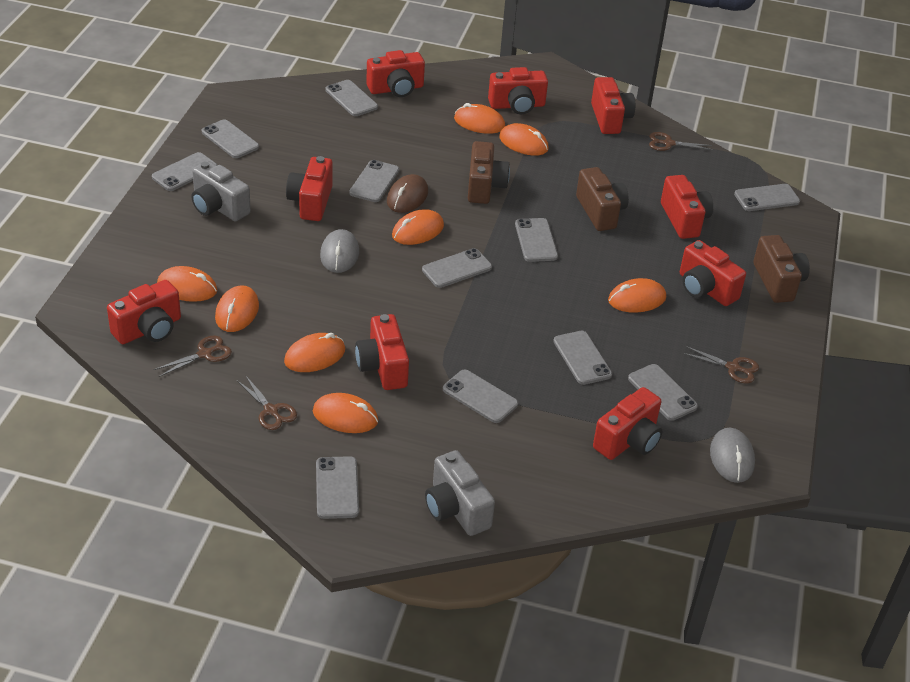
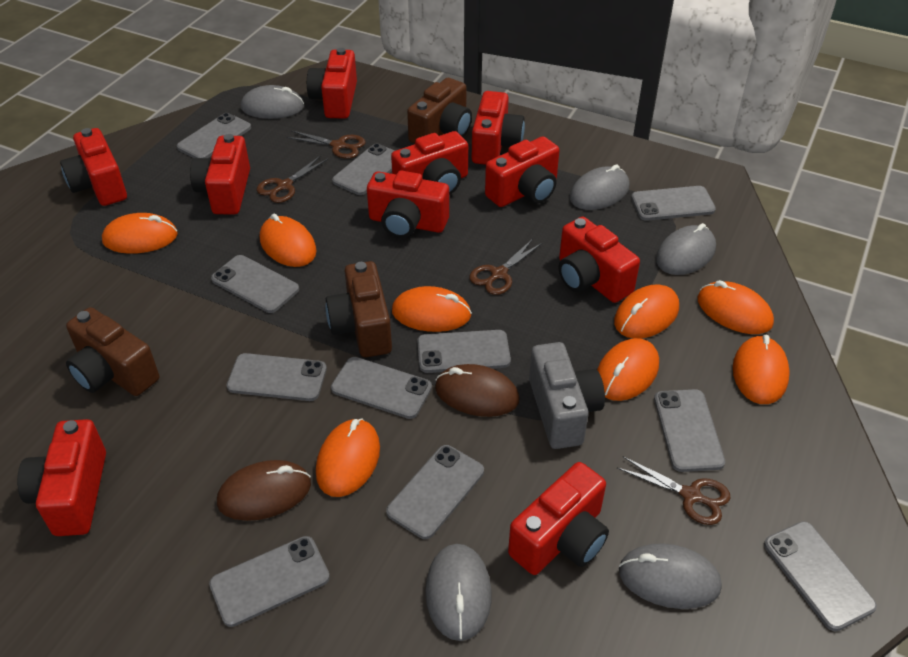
brown mouse: 1 -> 2
grey camera: 2 -> 1
grey mouse: 2 -> 5
red camera: 9 -> 10

